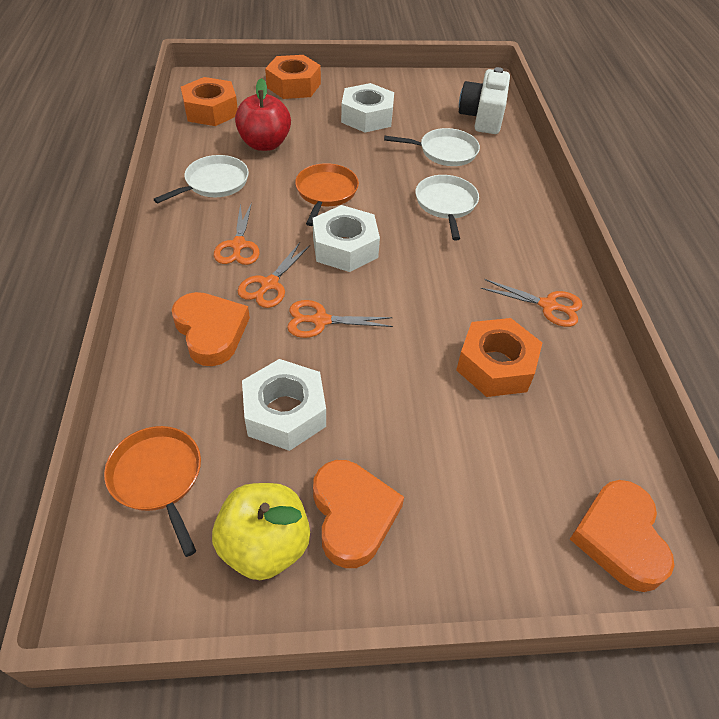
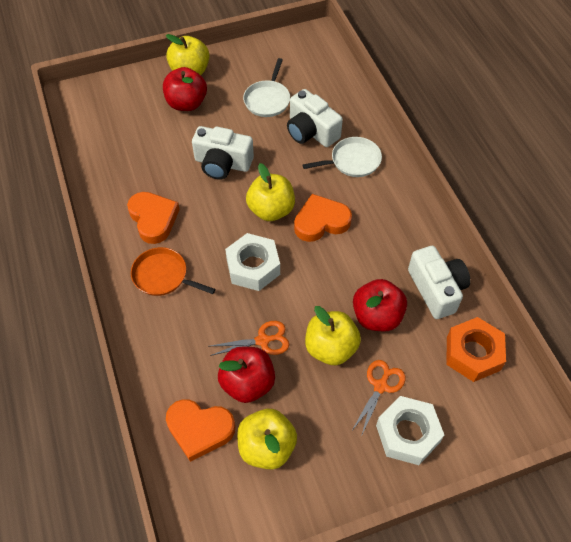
orange nut: 3 -> 1
orange pan: 2 -> 1
orange scissors: 4 -> 2
red apple: 1 -> 3
white camera: 1 -> 3
white nut: 3 -> 2
white pan: 3 -> 2
yellow apple: 1 -> 4

